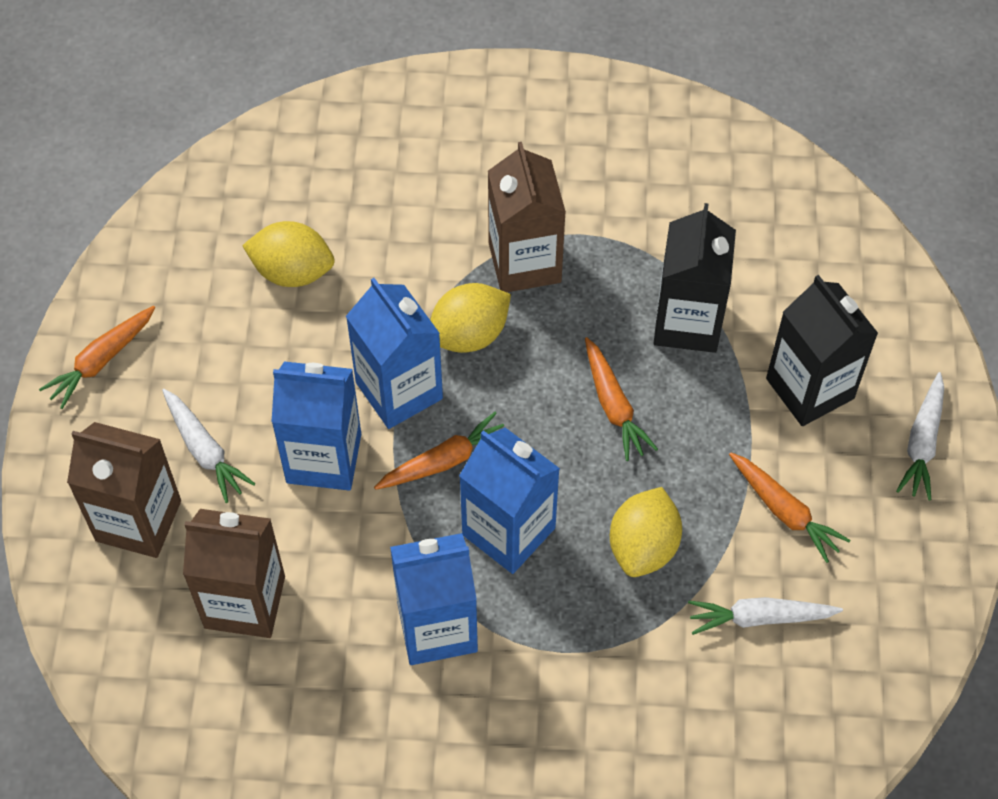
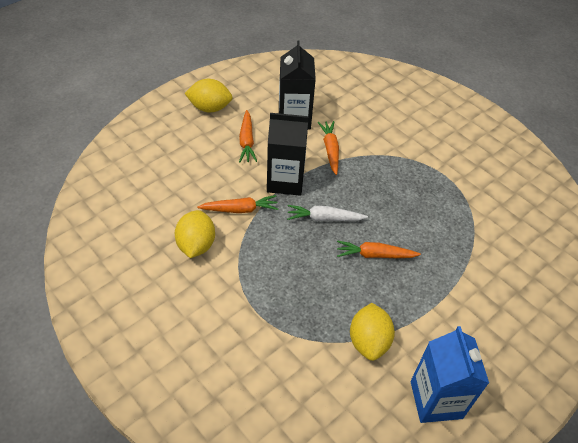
blue carton: 4 -> 1
brown carton: 3 -> 0
white carrot: 3 -> 1

